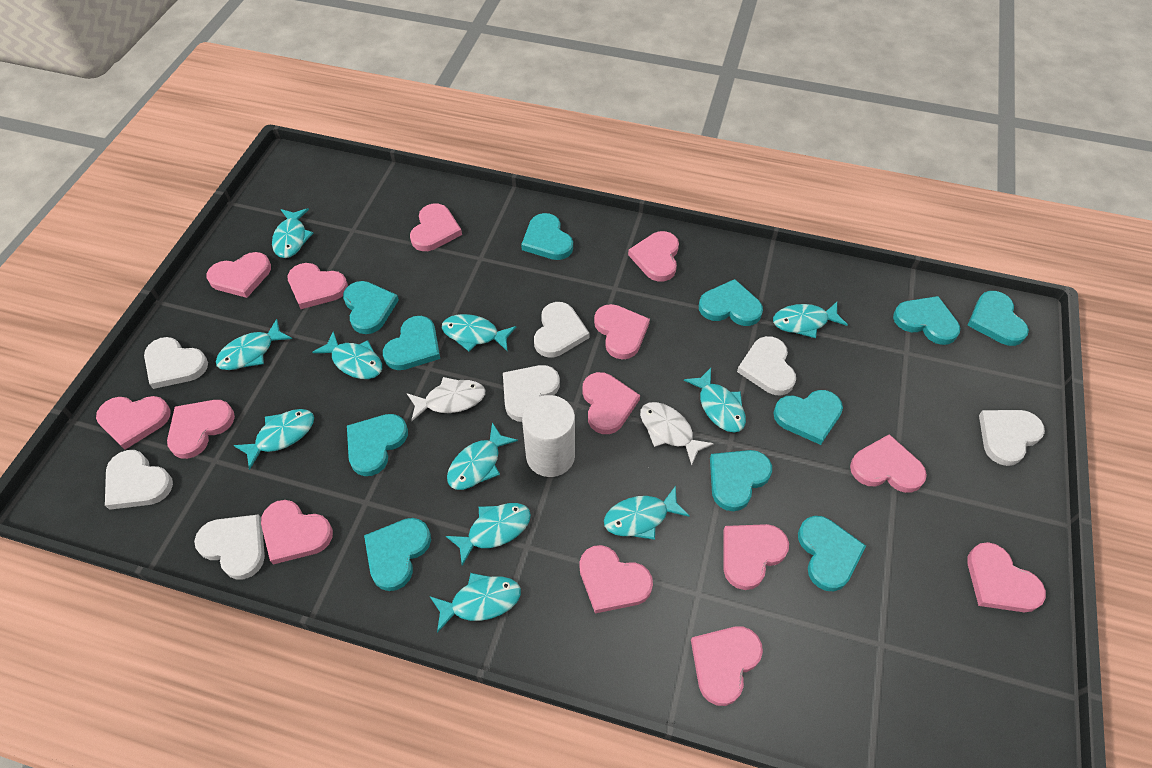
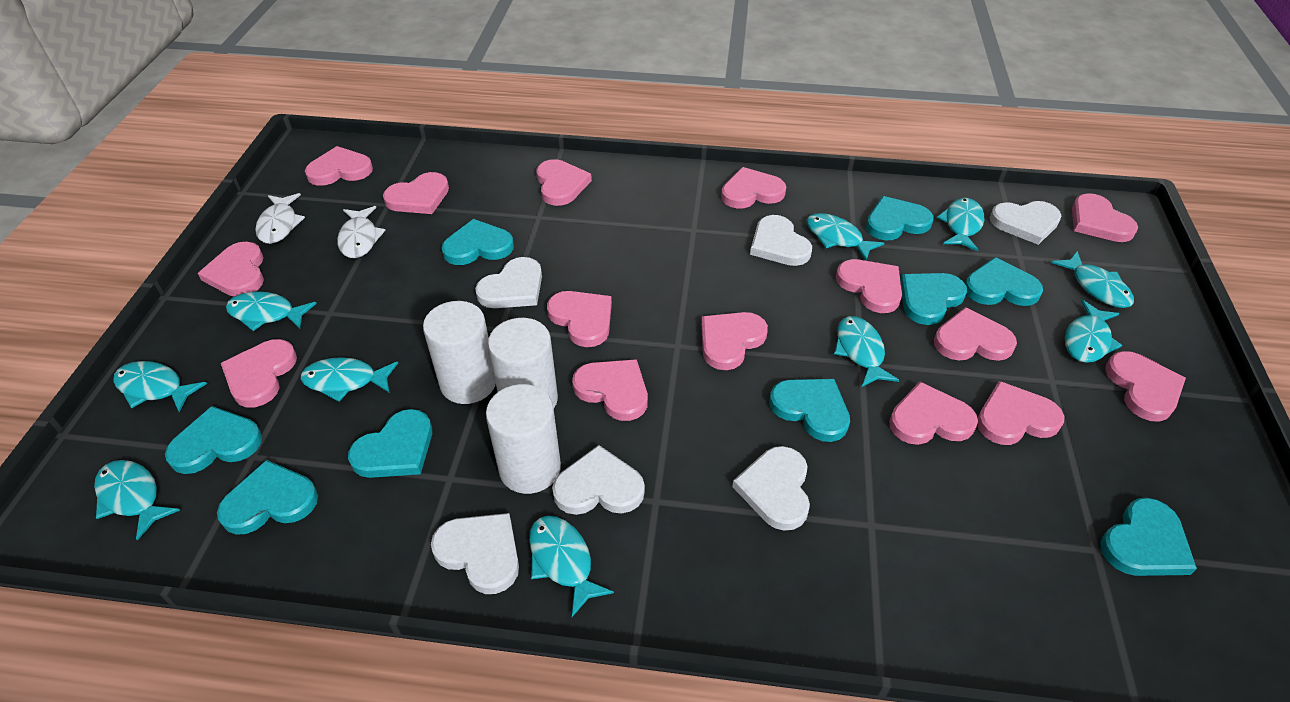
pink heart: 14 -> 15
turquoise fish: 11 -> 10
turquoise heart: 11 -> 9
white cylinder: 1 -> 3
white heart: 7 -> 6

